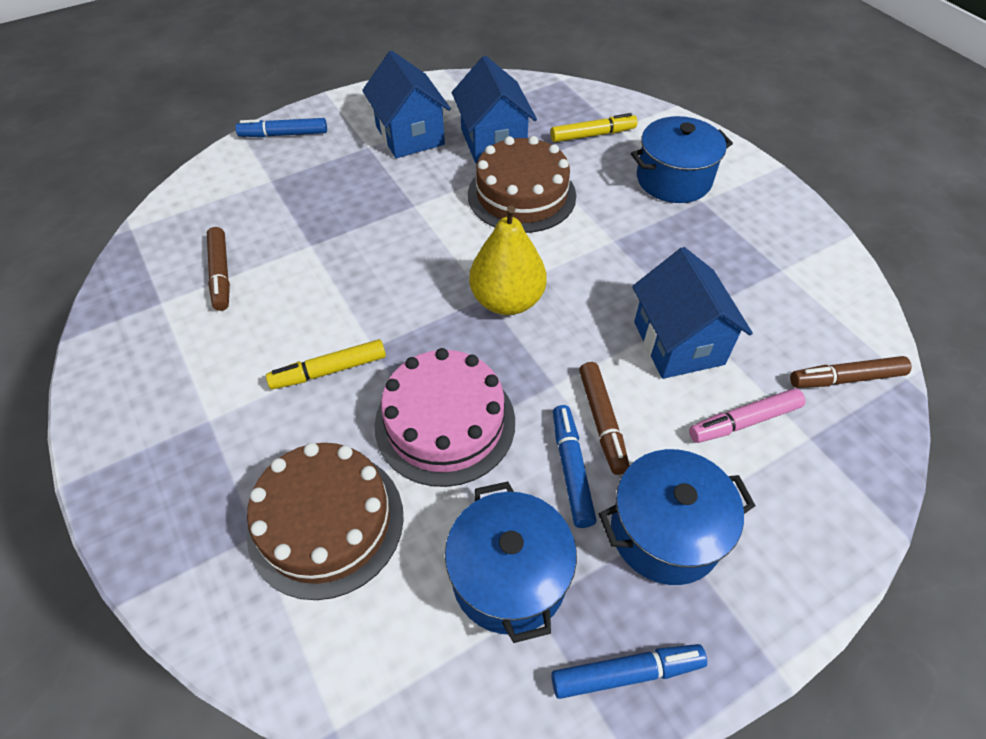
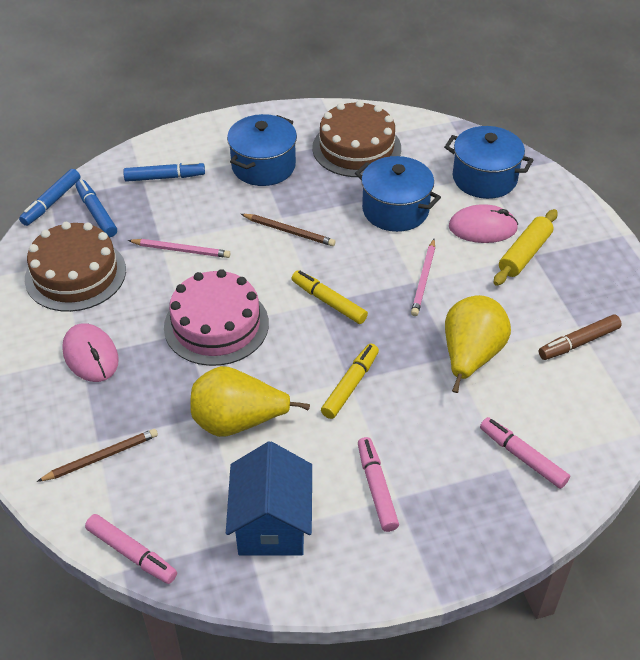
blue house: 3 -> 1
brown marker: 3 -> 1
brown pencil: 0 -> 2
pink marker: 1 -> 3
pink mouse: 0 -> 2
pink pencil: 0 -> 2
yellow pear: 1 -> 2
yellow rolling pin: 0 -> 1

